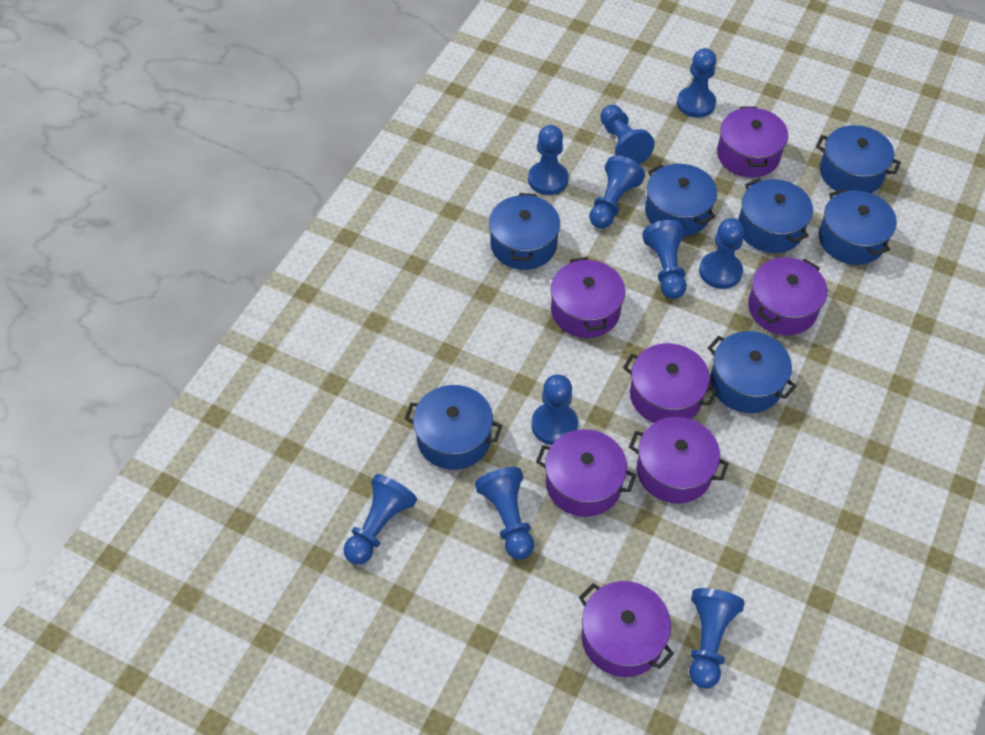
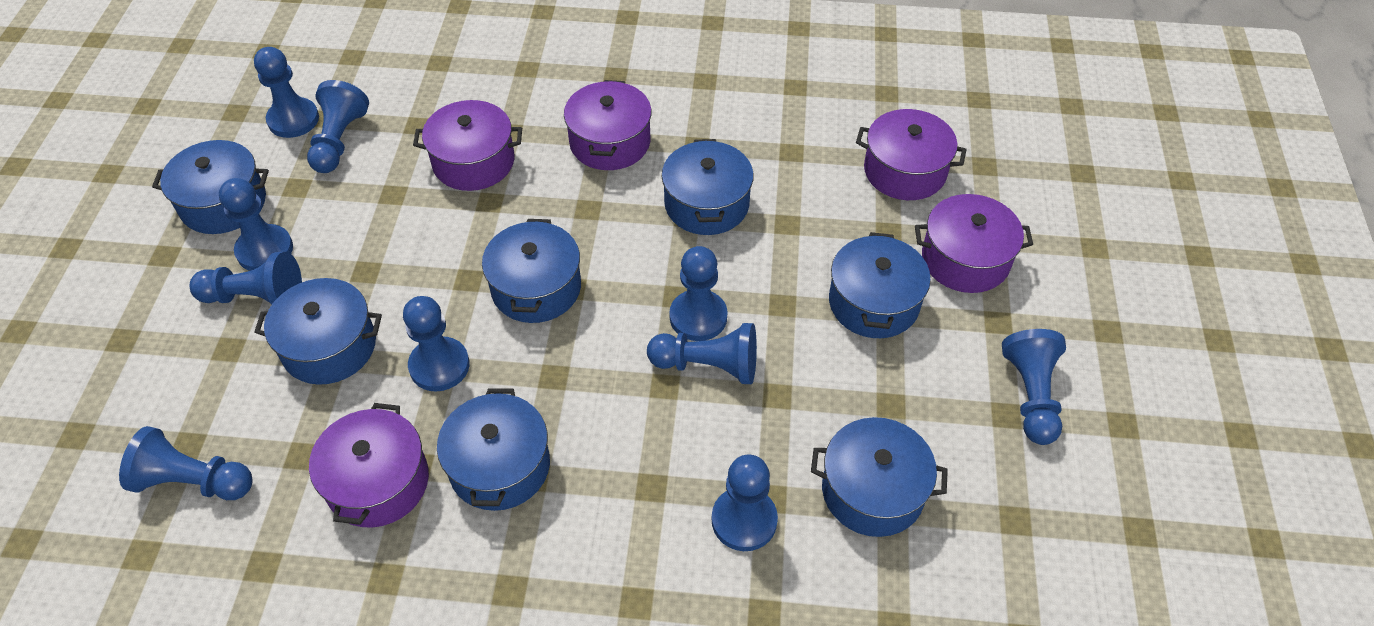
purple pot: 7 -> 5

